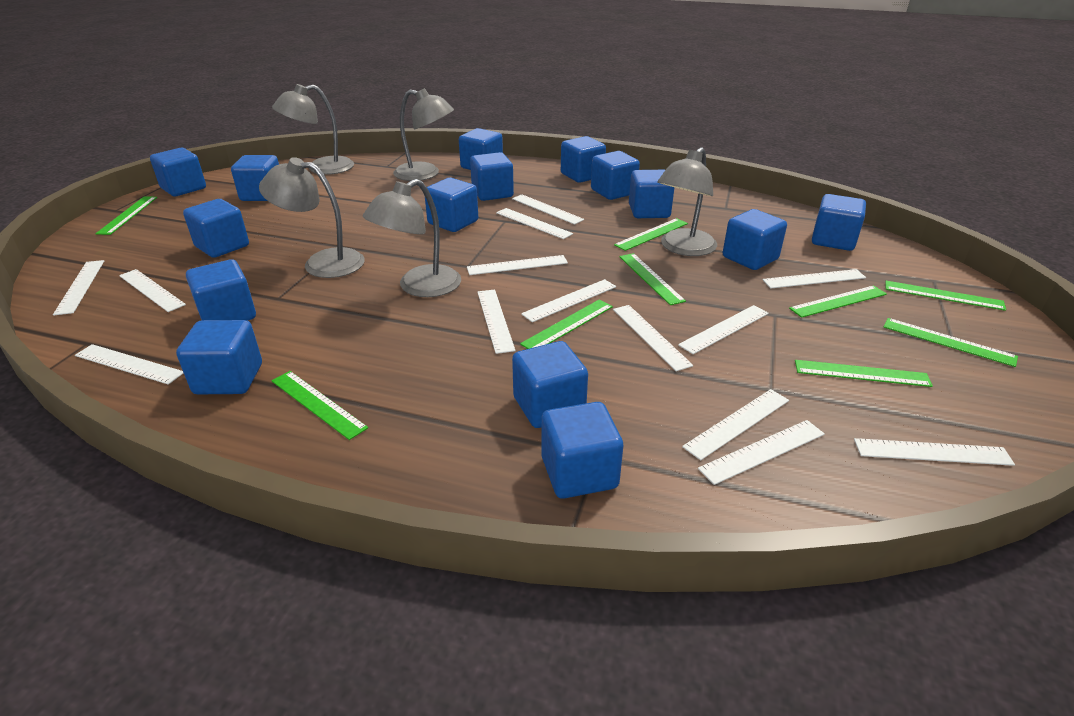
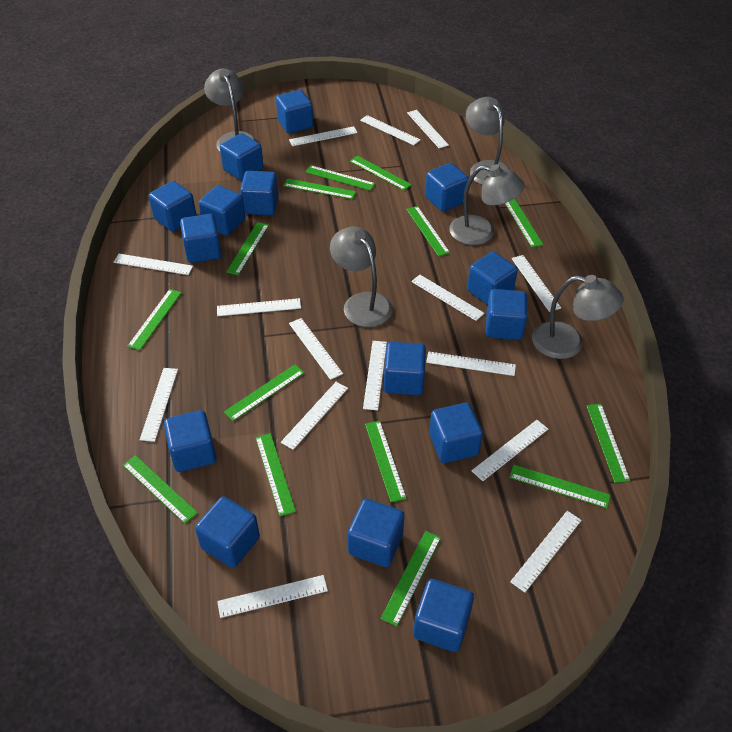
green ruler: 9 -> 14
white ruler: 14 -> 15

